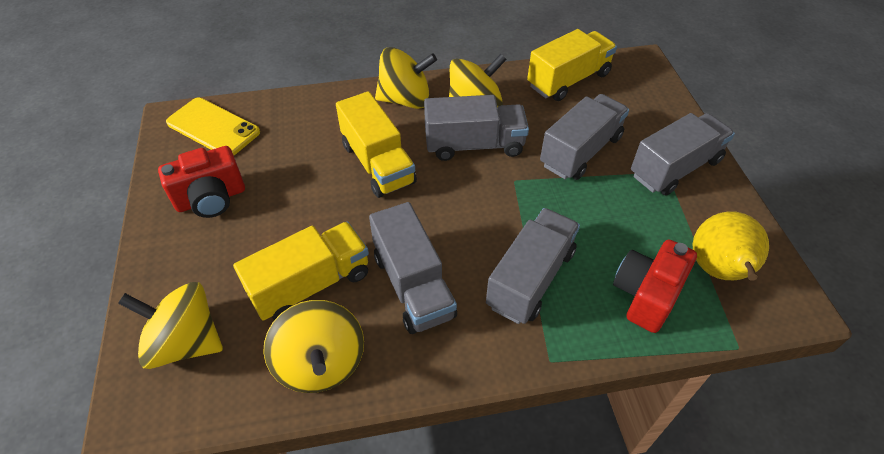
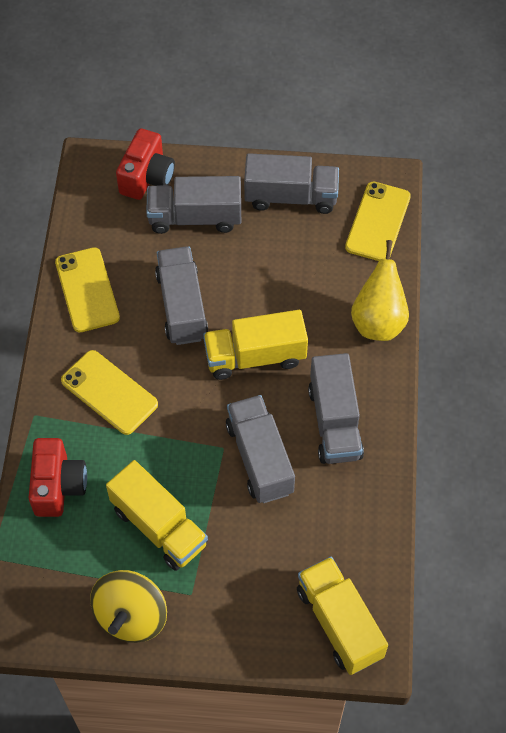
yellow phone: 1 -> 3
yellow spinning top: 4 -> 1

